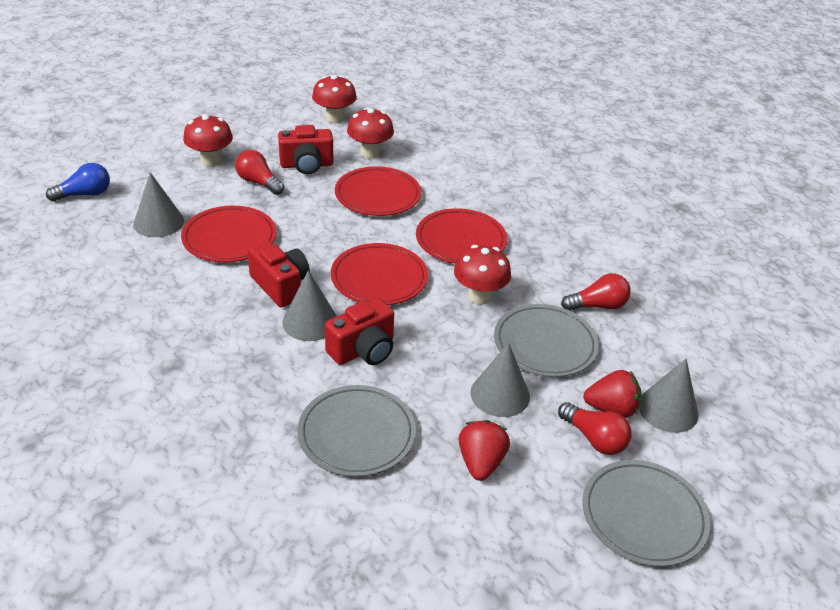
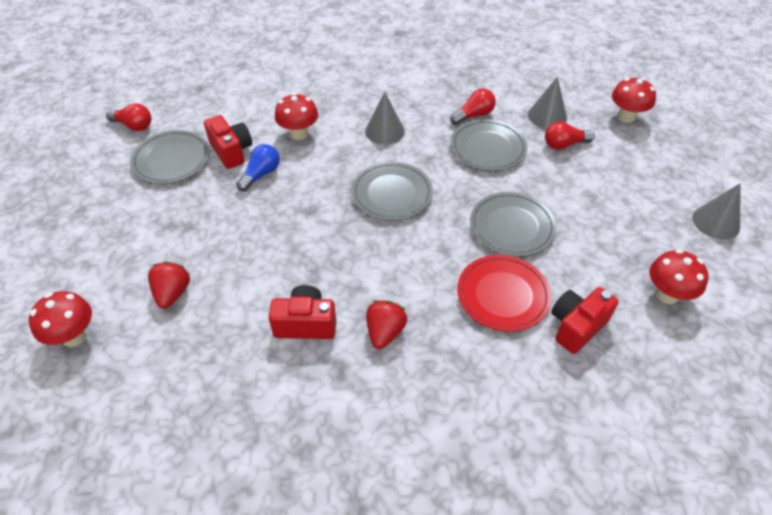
grey cone: 4 -> 3
grey plate: 3 -> 4
red plate: 4 -> 1

